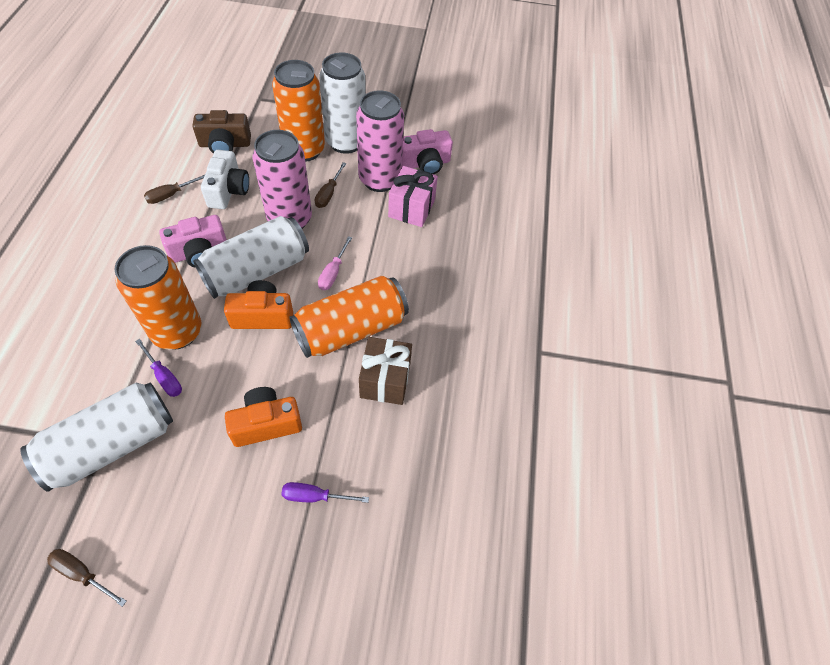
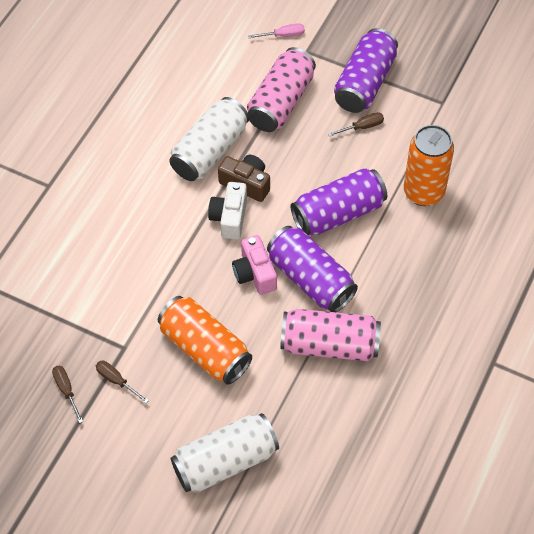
brown gift: 1 -> 0
orange camera: 2 -> 0
orange can: 3 -> 2
pink camera: 2 -> 1
pink gift: 1 -> 0
purple can: 0 -> 3
purple screwdriver: 2 -> 0
white can: 3 -> 2

